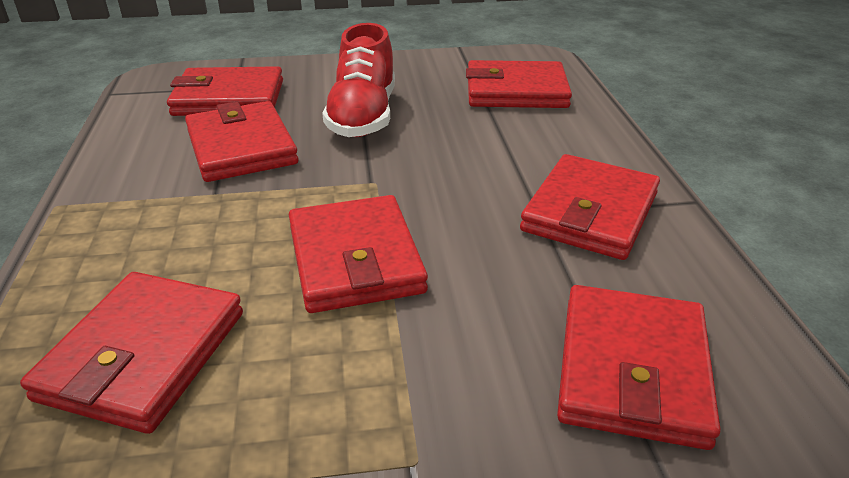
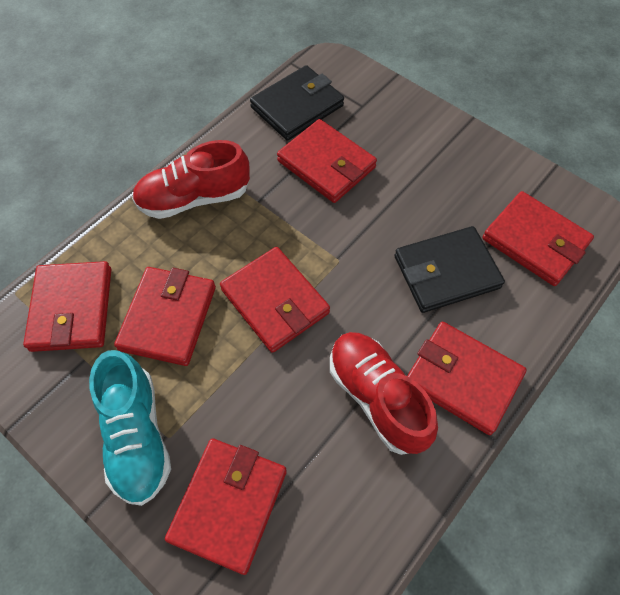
black wallet: 0 -> 2
red shoe: 1 -> 2
turquoise shoe: 0 -> 1

